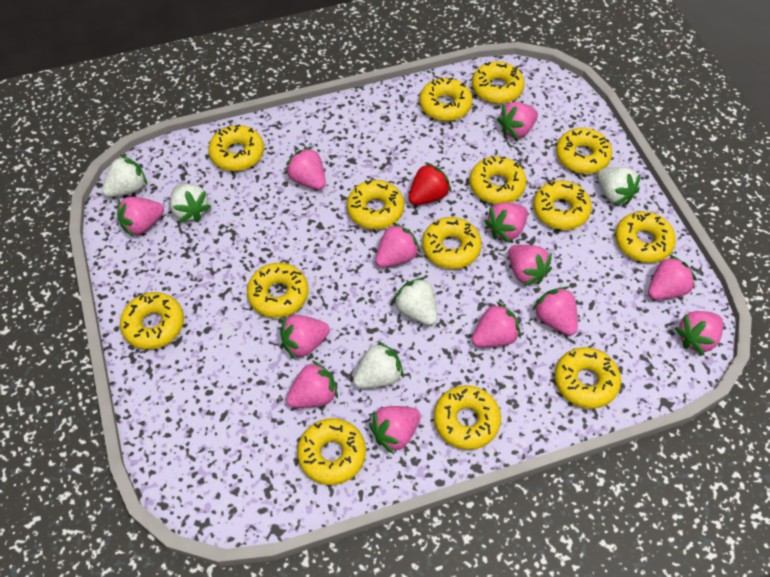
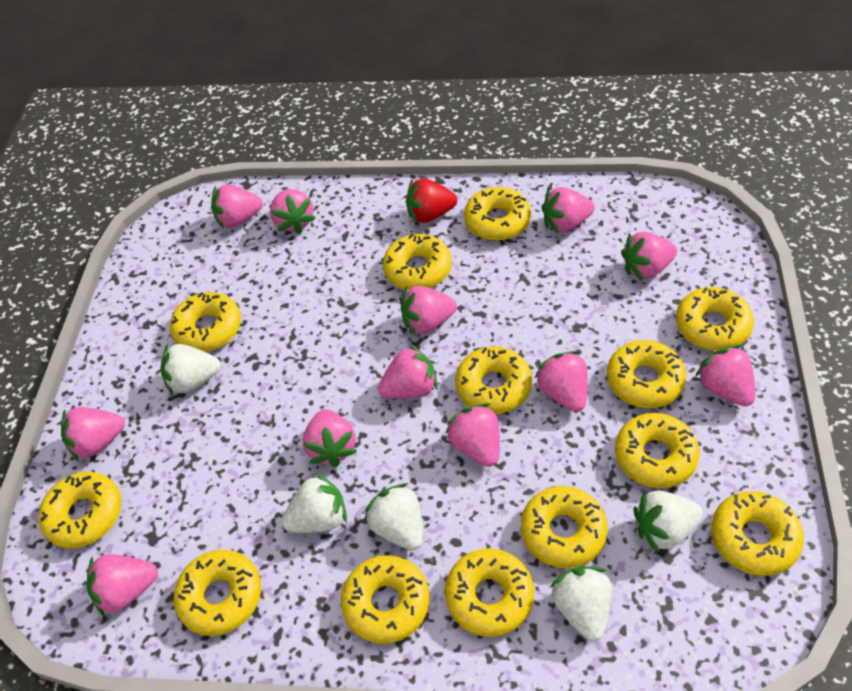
pink strawberry: 13 -> 12
yellow donut: 14 -> 13

